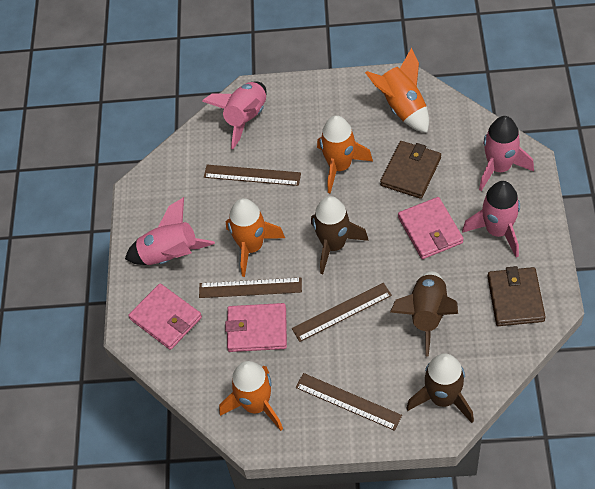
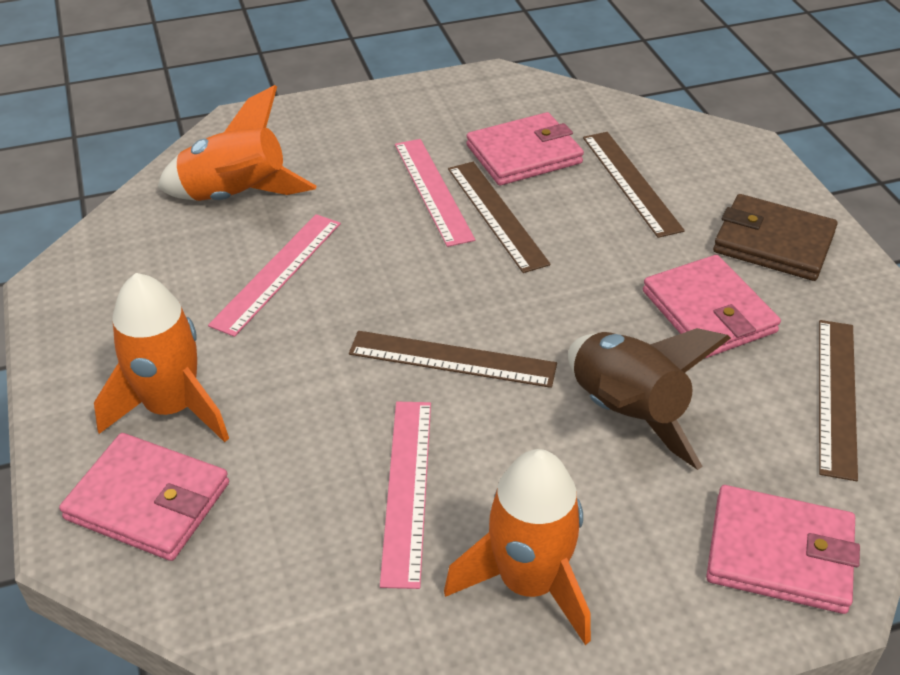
brown rocket: 3 -> 1
brown wallet: 2 -> 1
orange rocket: 4 -> 3
pink rocket: 4 -> 0
pink ruler: 0 -> 3
pink wallet: 3 -> 4

